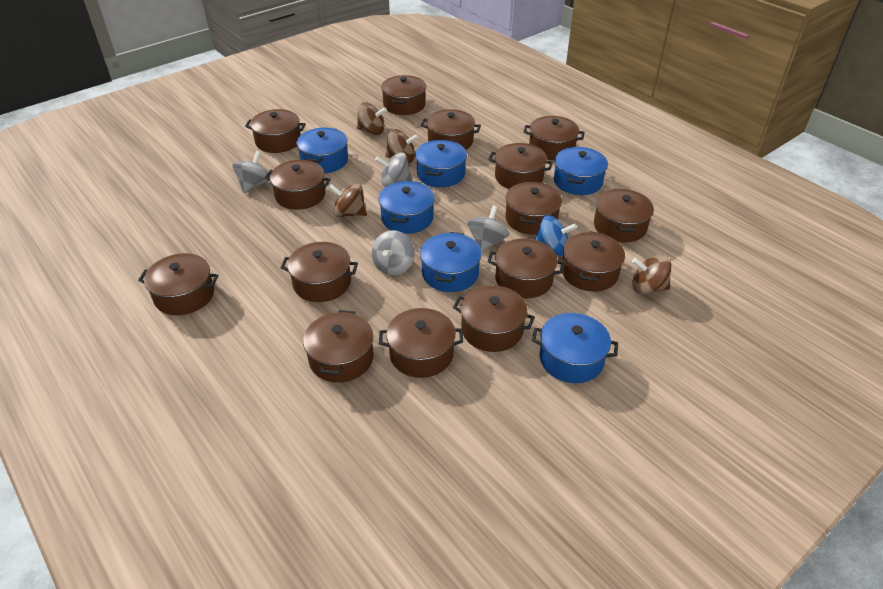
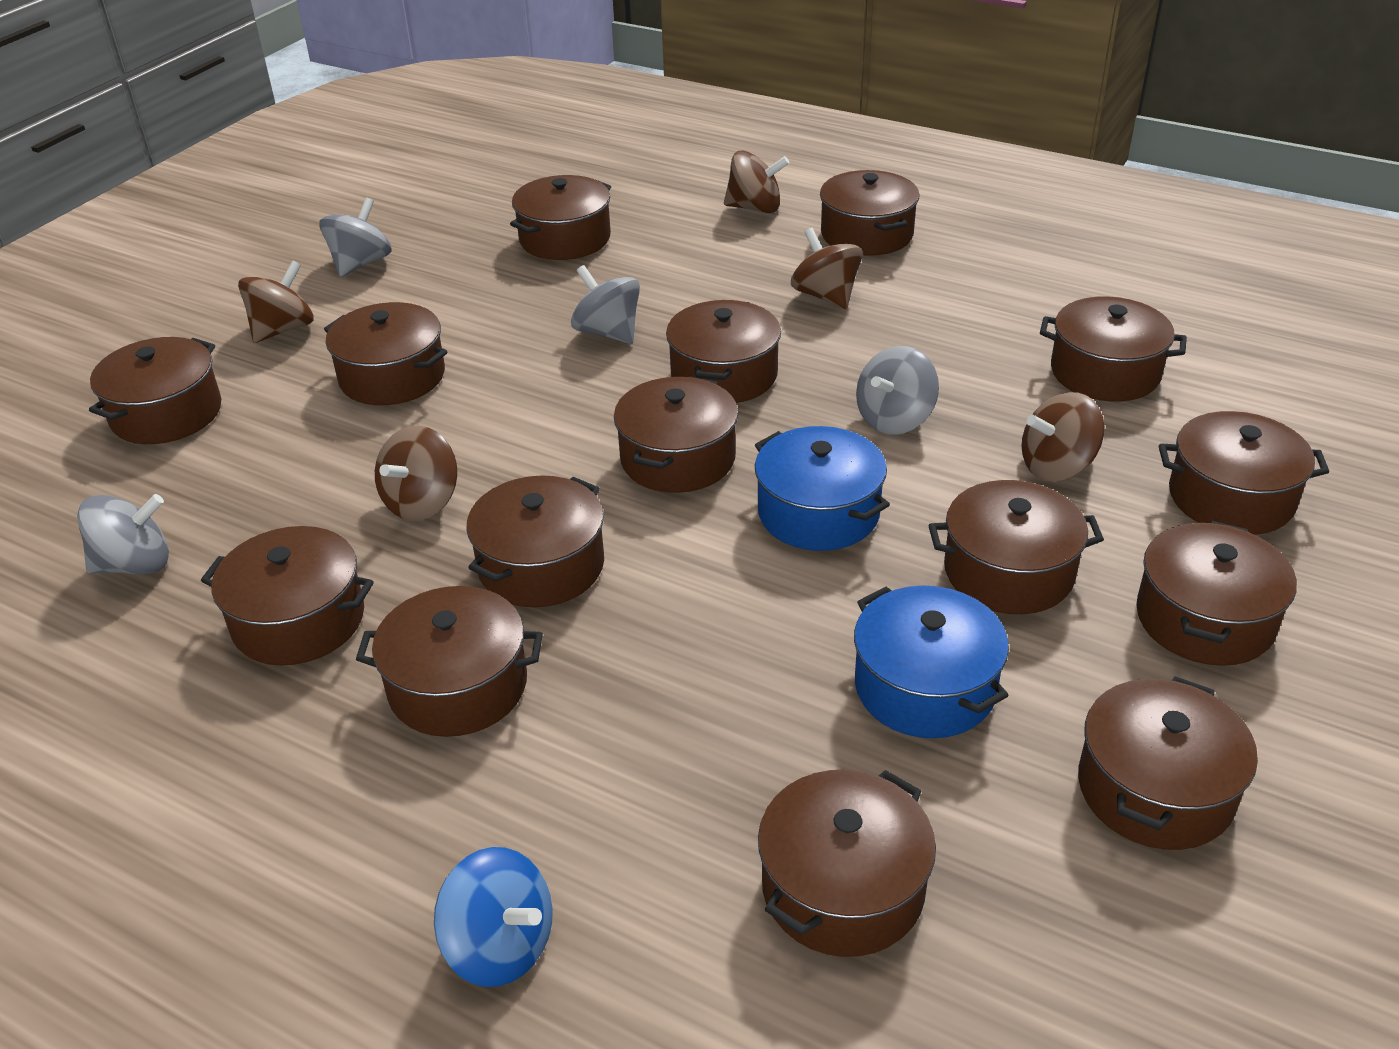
blue pot: 6 -> 2
brown spinning top: 4 -> 5

